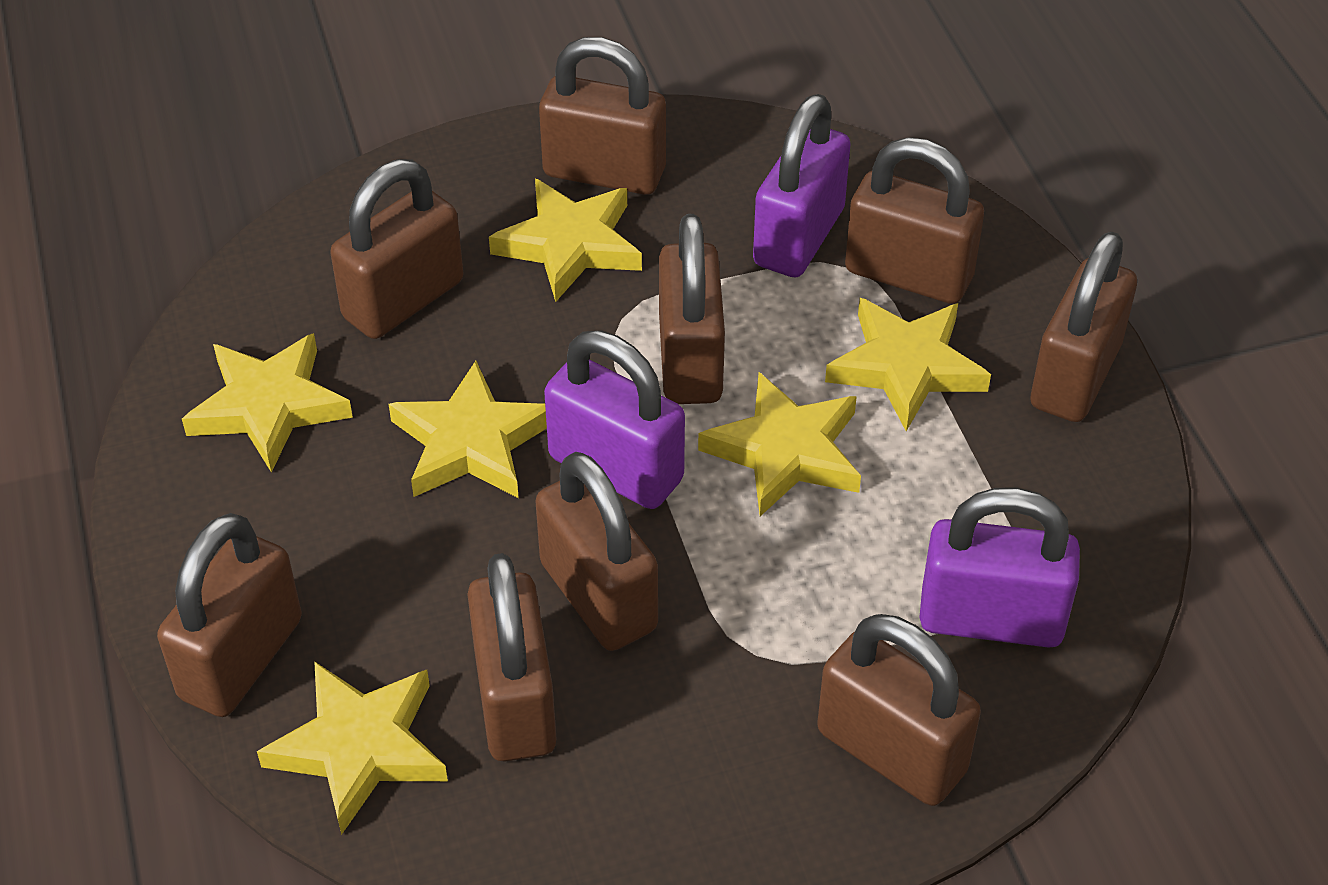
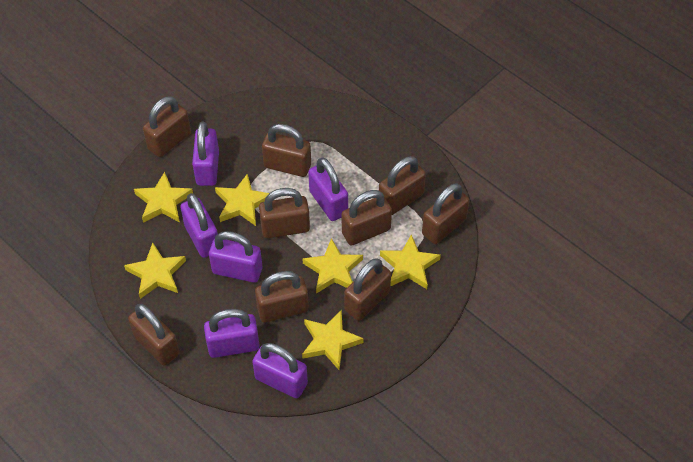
purple padlock: 3 -> 6

